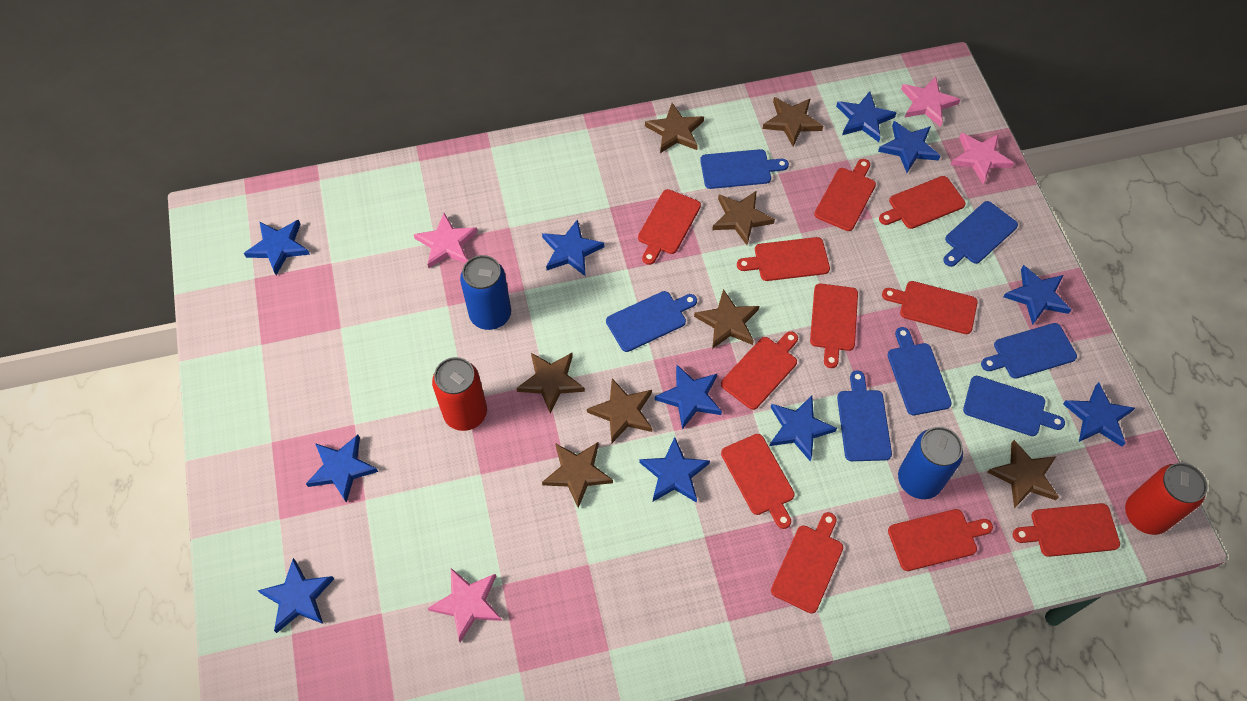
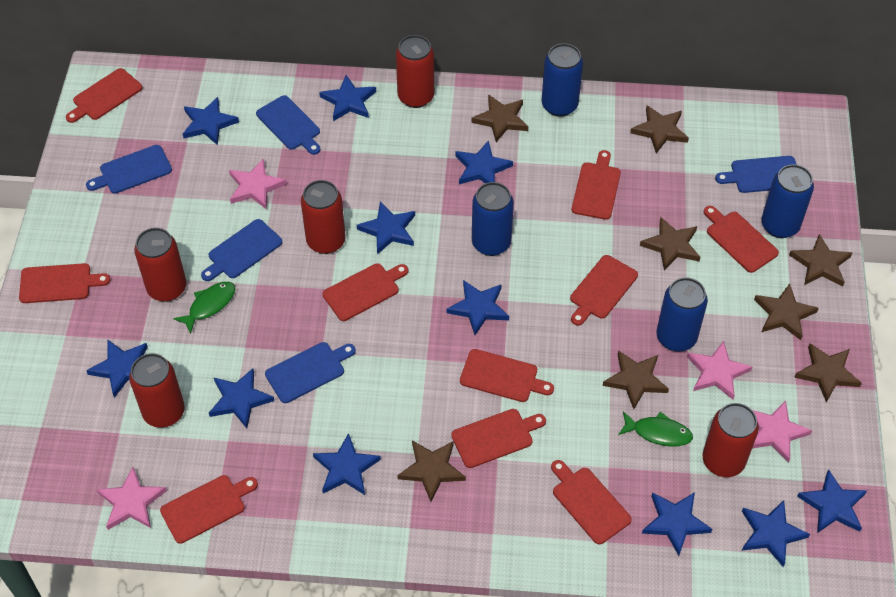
blue can: 2 -> 4
blue cutting board: 7 -> 5
green fish: 0 -> 2
red can: 2 -> 5
red cutting board: 11 -> 10

